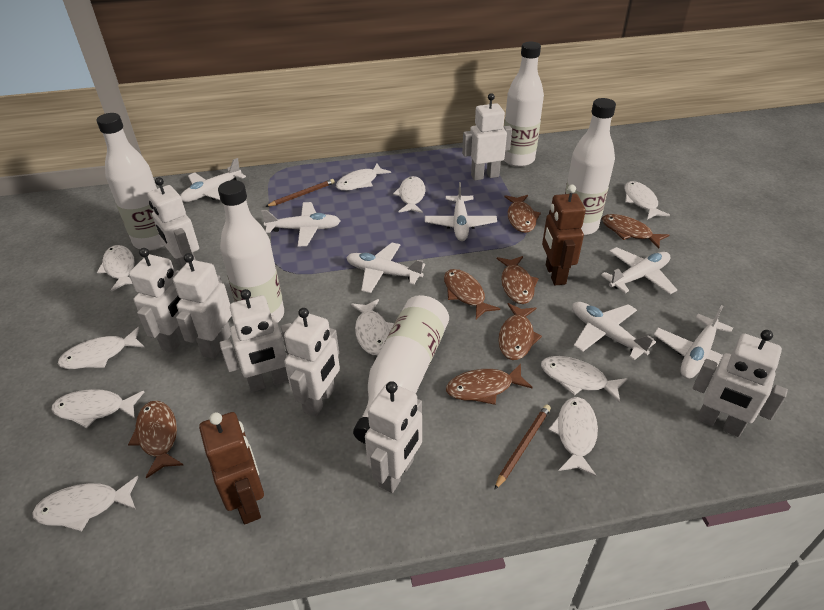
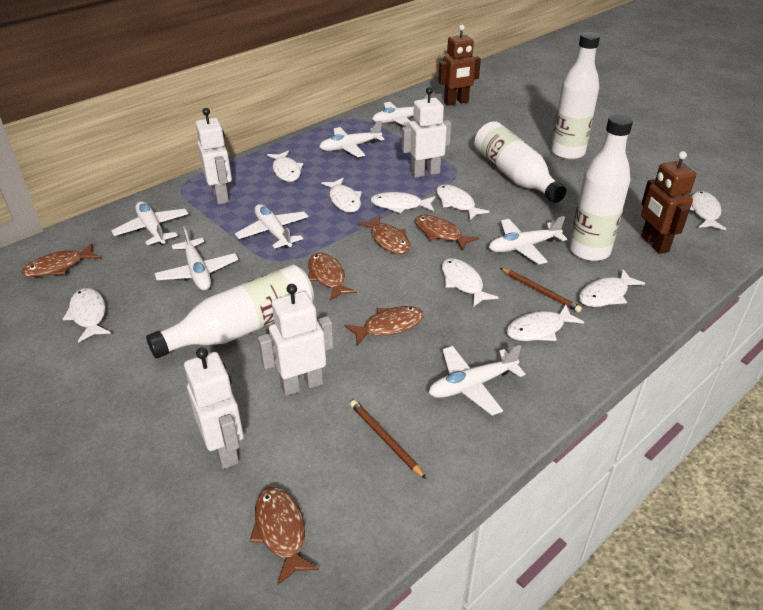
brown fish: 7 -> 6
white bottle: 5 -> 4
white fish: 10 -> 9
white robot: 8 -> 4

